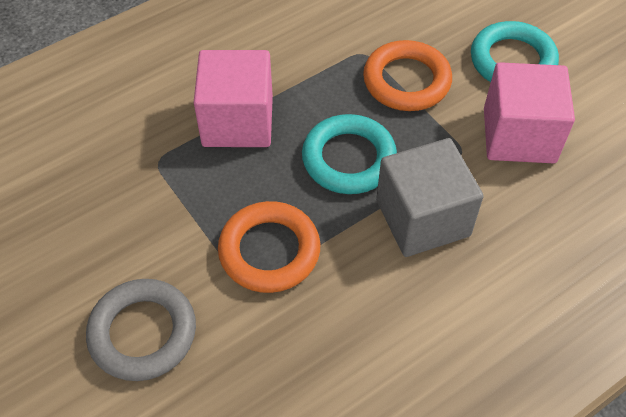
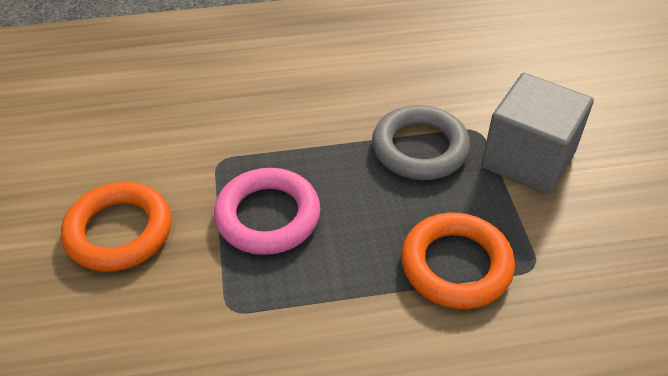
pink cube: 2 -> 0
pink ring: 0 -> 1
turquoise ring: 2 -> 0

